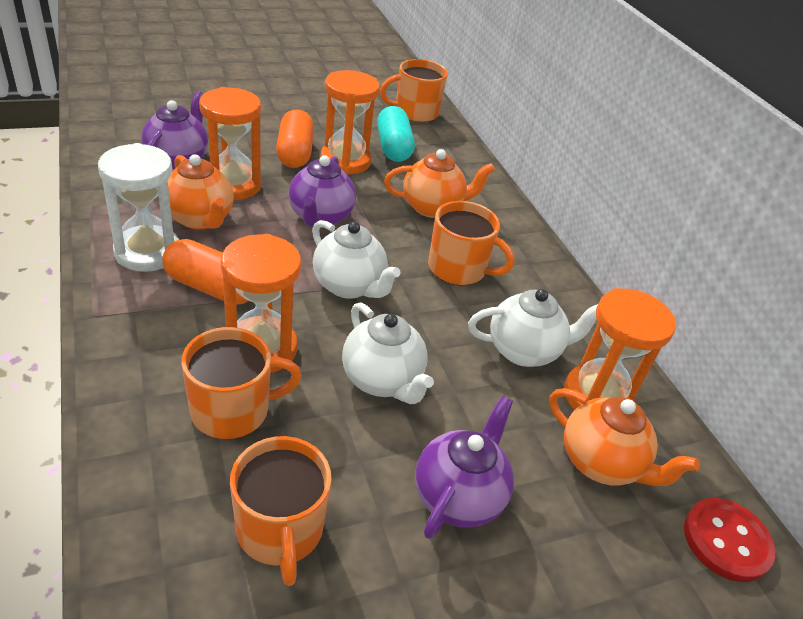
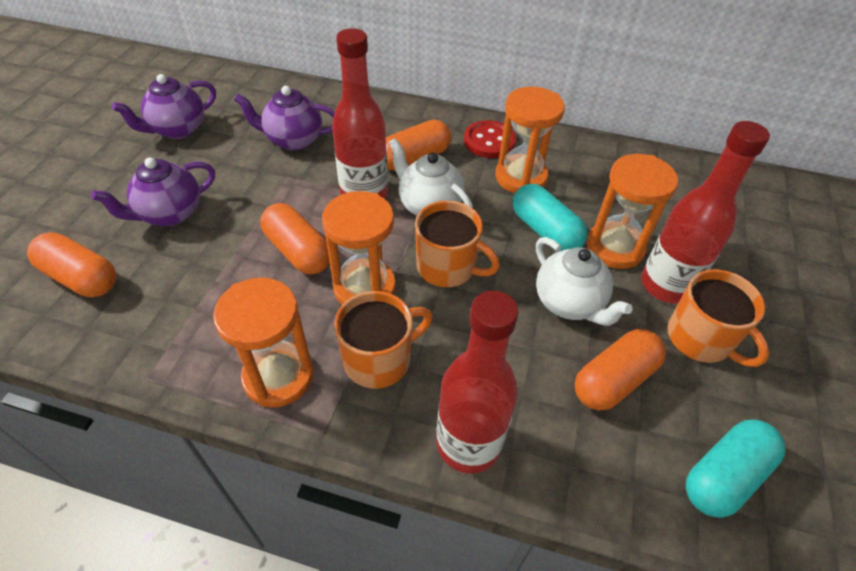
orange capsule: 2 -> 4
orange mug: 4 -> 3
orange teapot: 3 -> 0
red bottle: 0 -> 3
turquoise capsule: 1 -> 2
white hourglass: 1 -> 0
white teapot: 3 -> 2

